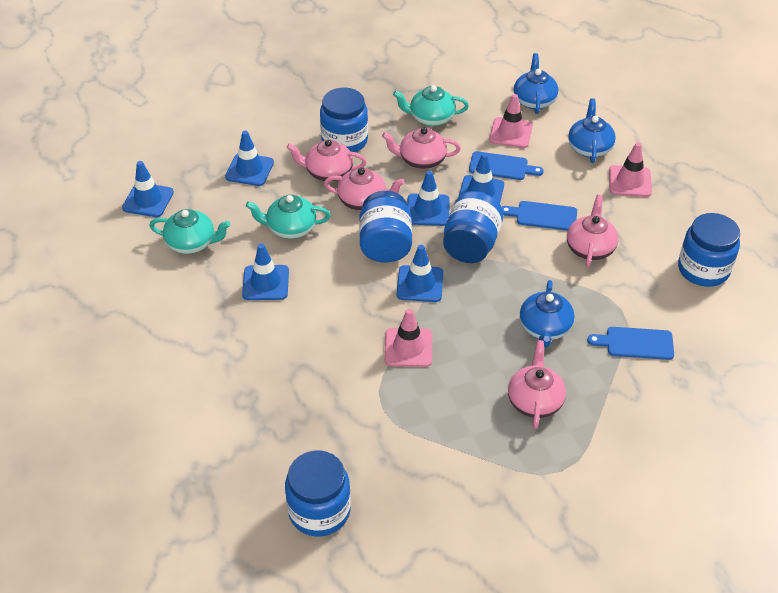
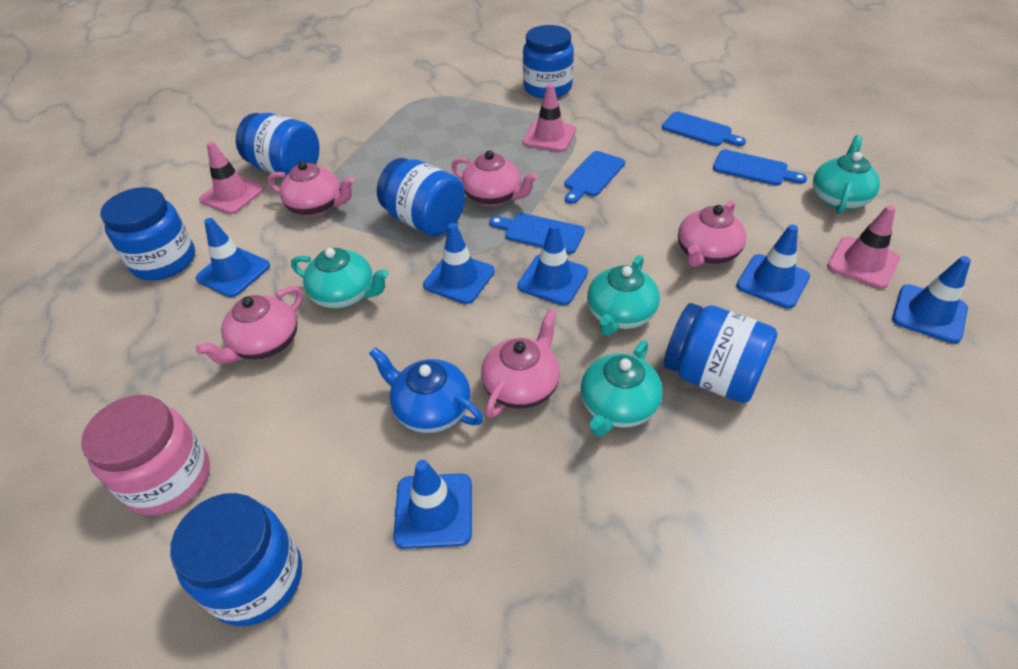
blue cutting board: 3 -> 4
blue jar: 5 -> 6
blue teapot: 3 -> 1
pink jar: 0 -> 1
turquoise teapot: 3 -> 4

